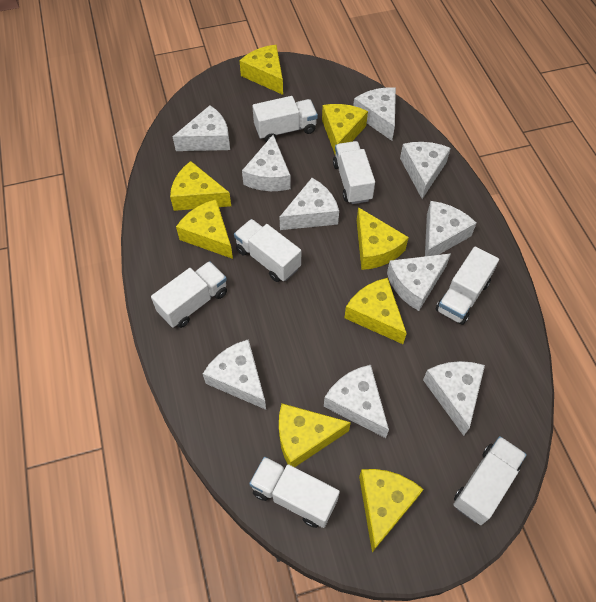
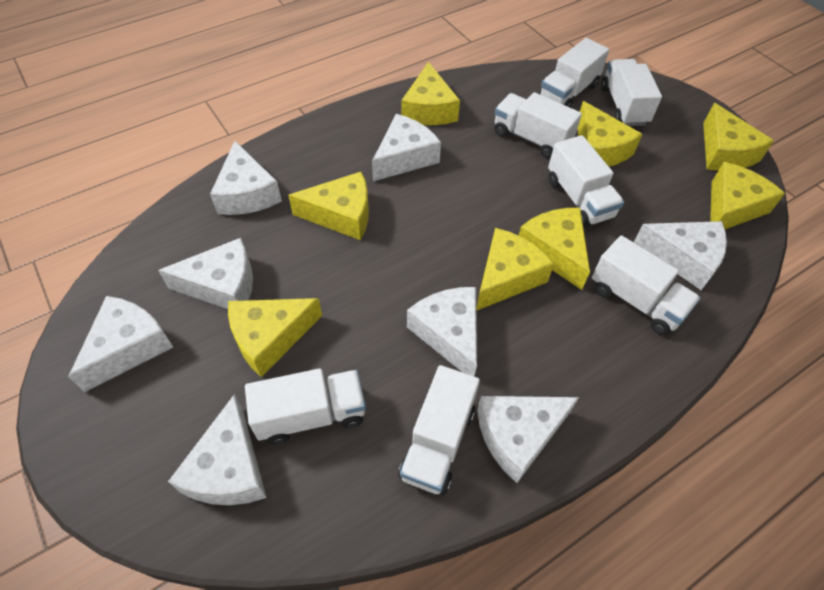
white cheese: 10 -> 8

